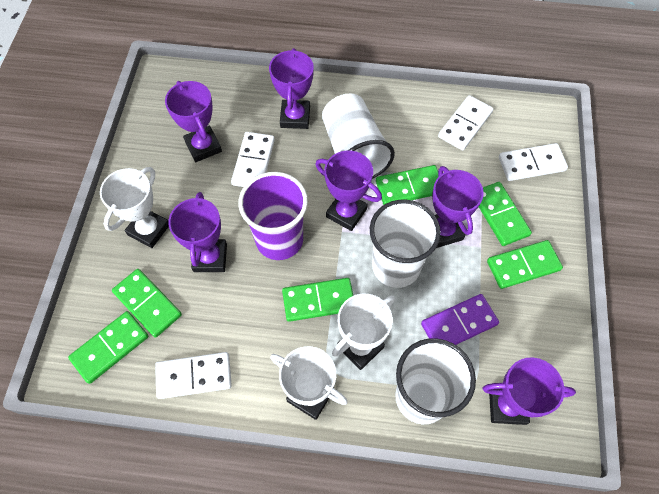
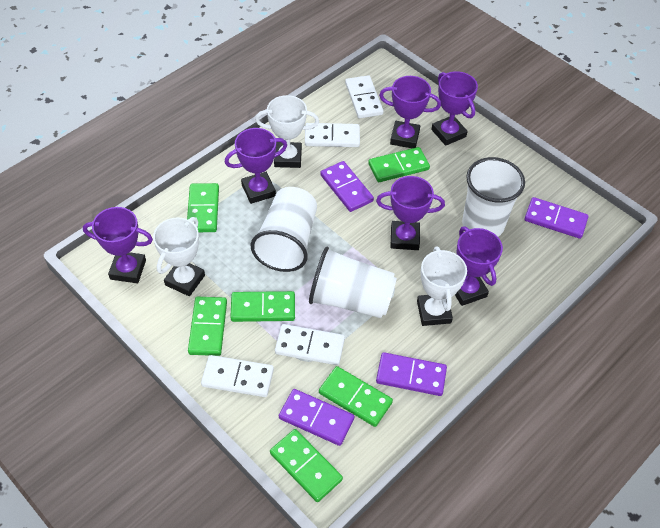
purple cup: 1 -> 0
purple domino: 1 -> 4

